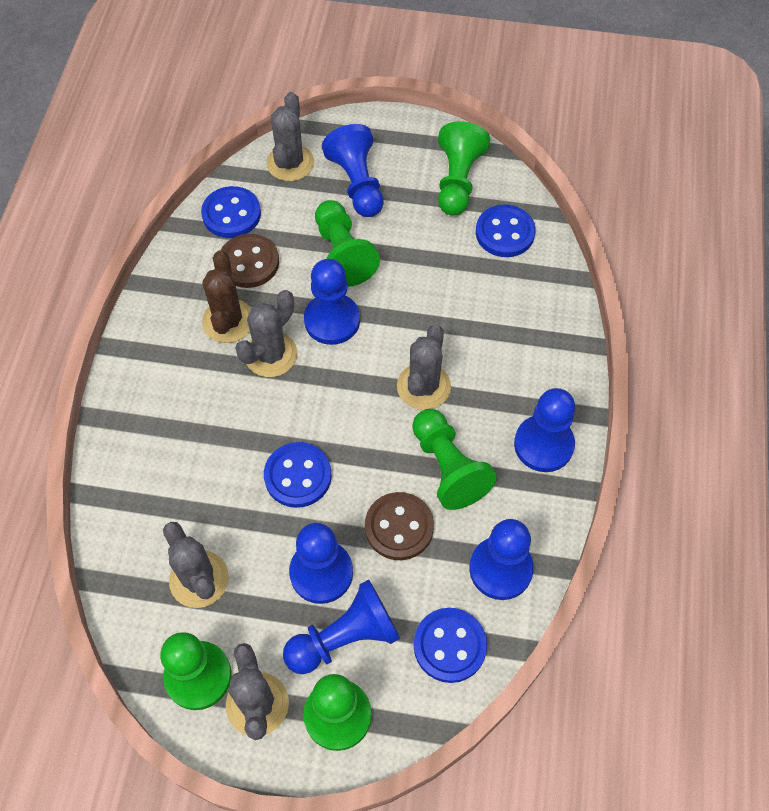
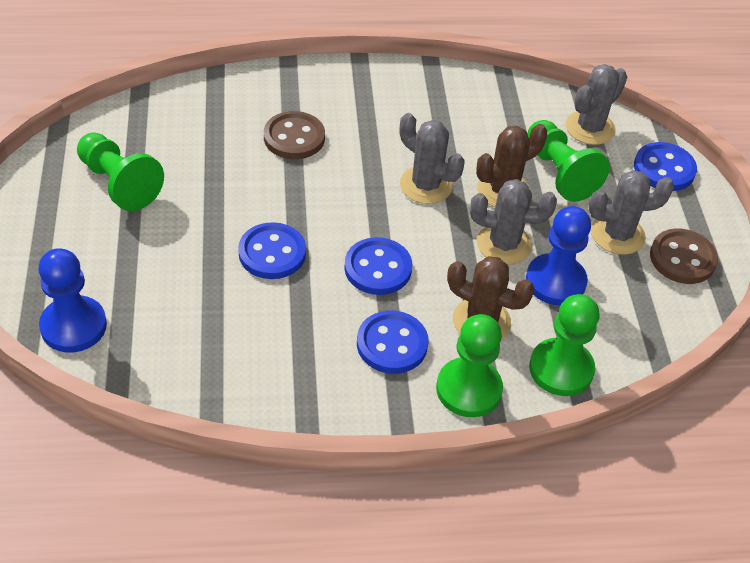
blue pawn: 6 -> 2
brown cactus: 1 -> 2
green pawn: 5 -> 4
grey cactus: 5 -> 4

